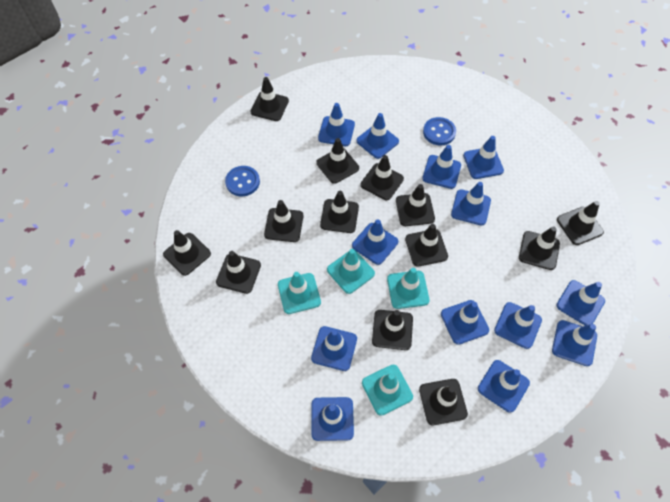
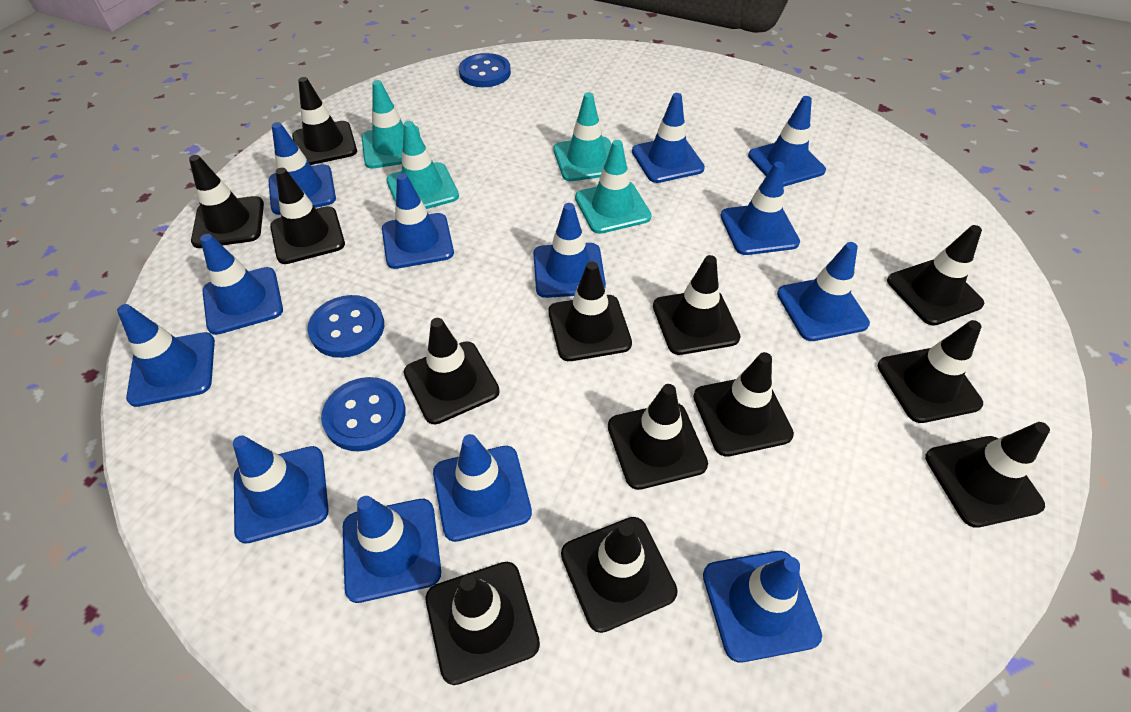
blue button: 2 -> 3

